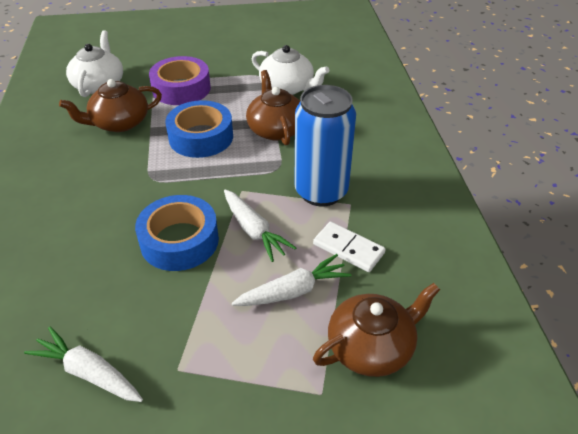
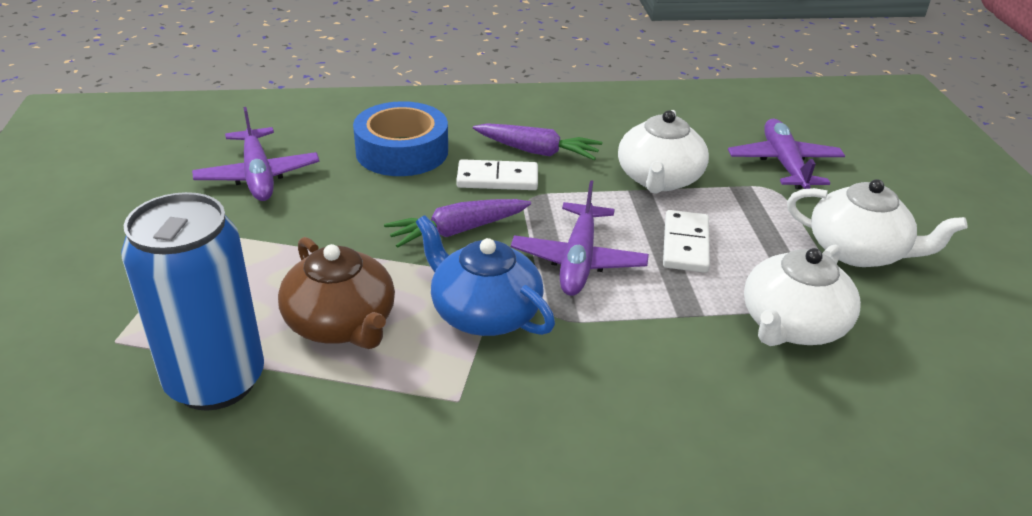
blue tape: 2 -> 1
blue teapot: 0 -> 1
brown teapot: 3 -> 1
purple carrot: 0 -> 2
purple plane: 0 -> 3
purple tape: 1 -> 0
white carrot: 3 -> 0
white domino: 1 -> 2
white teapot: 2 -> 3

